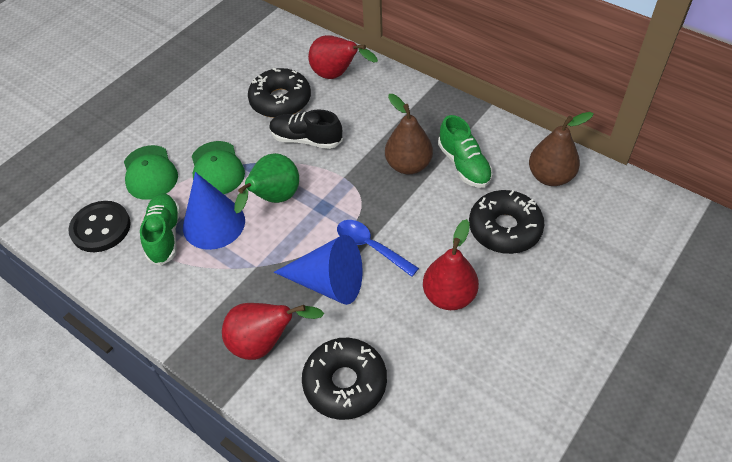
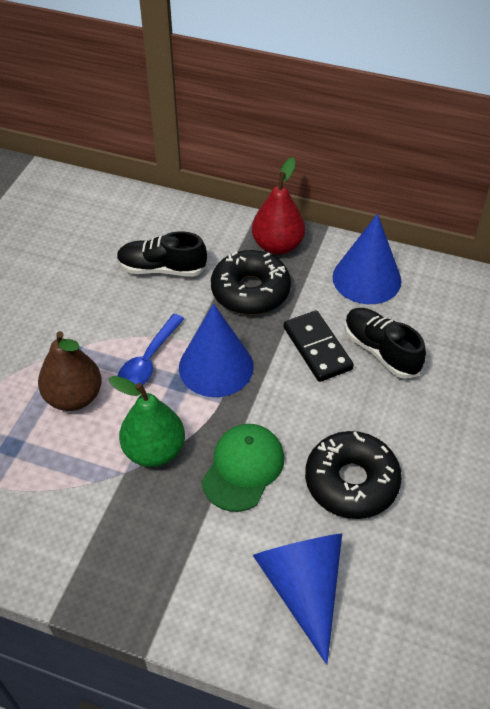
black button: 1 -> 0
black domino: 0 -> 1
black donut: 3 -> 2
black shoe: 1 -> 2
blue cone: 2 -> 3
brown pear: 2 -> 1
green cap: 2 -> 1
green shoe: 2 -> 0
red pear: 3 -> 1

